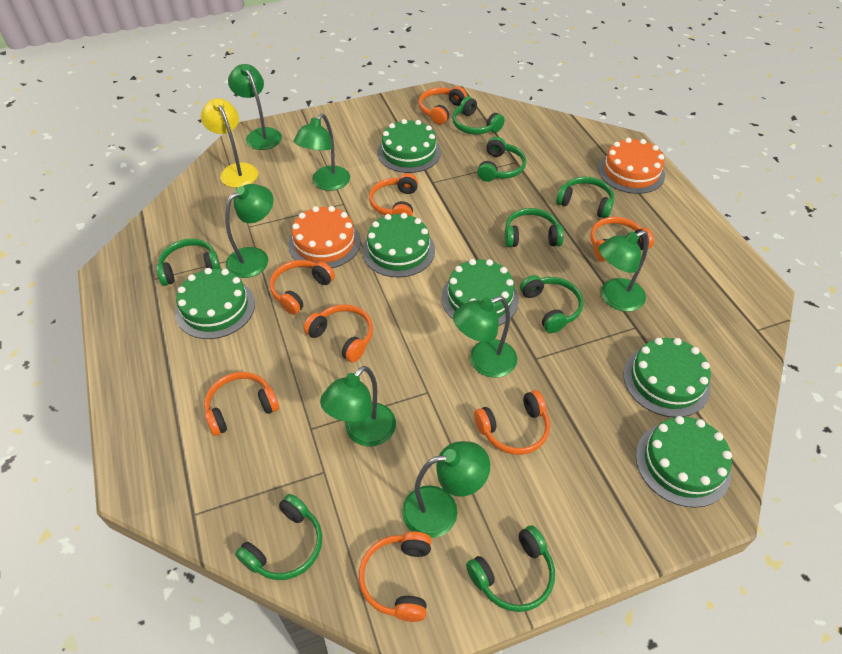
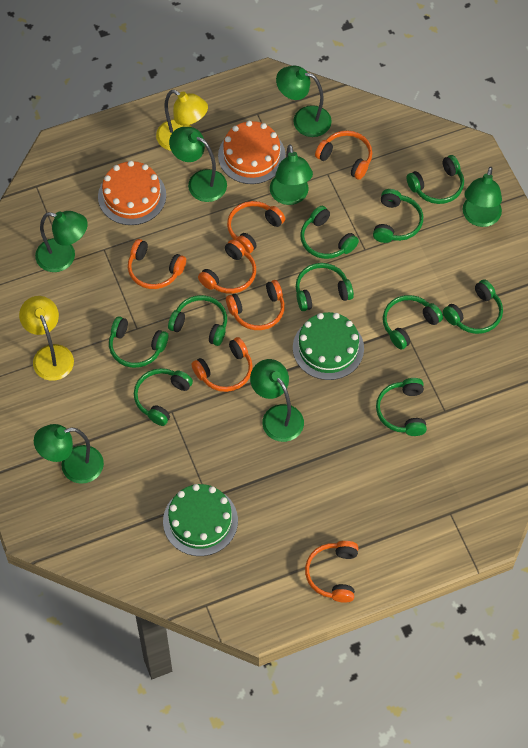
green cake: 6 -> 2
green headphones: 8 -> 10
orange headphones: 8 -> 7
yellow lamp: 1 -> 2

